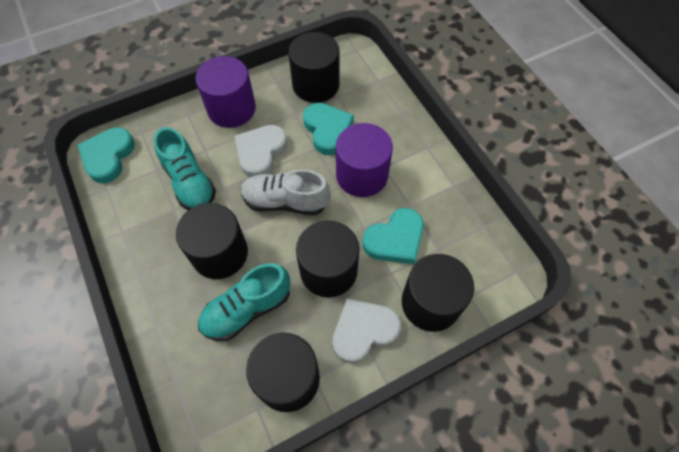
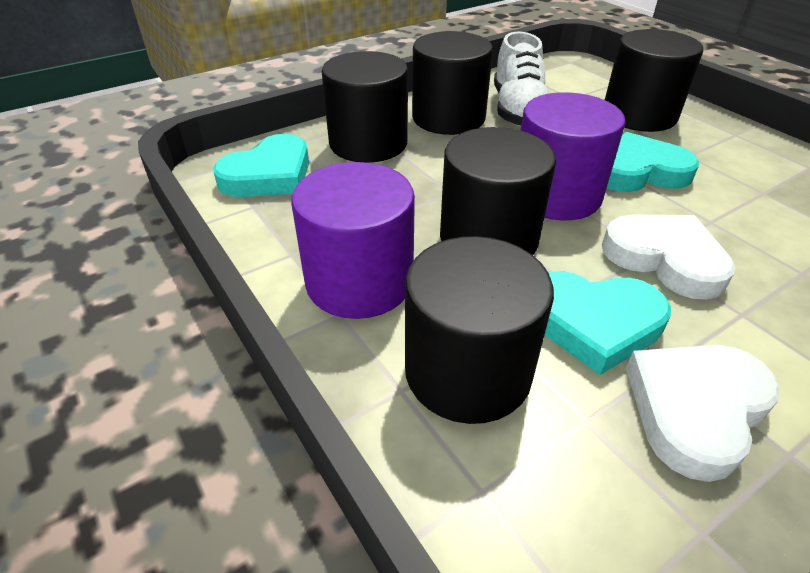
turquoise shoe: 2 -> 0

